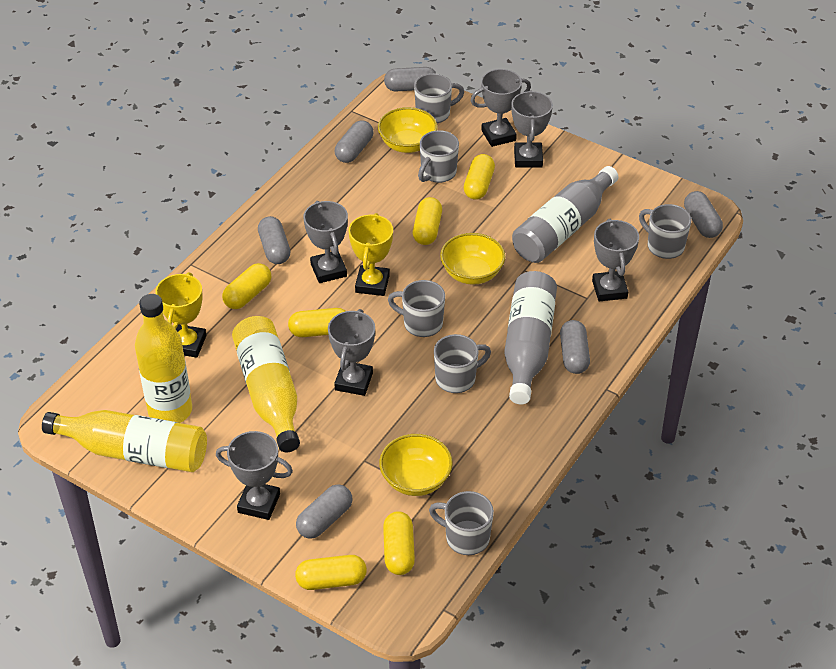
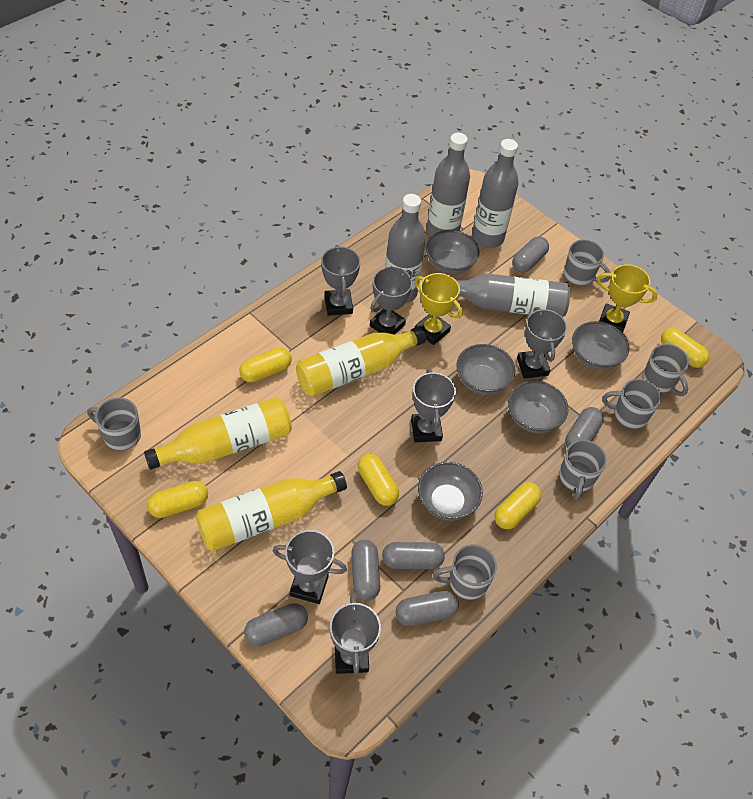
grey bottle: 2 -> 4
grey bowl: 0 -> 5
yellow bowl: 3 -> 0
yellow capsule: 6 -> 5

